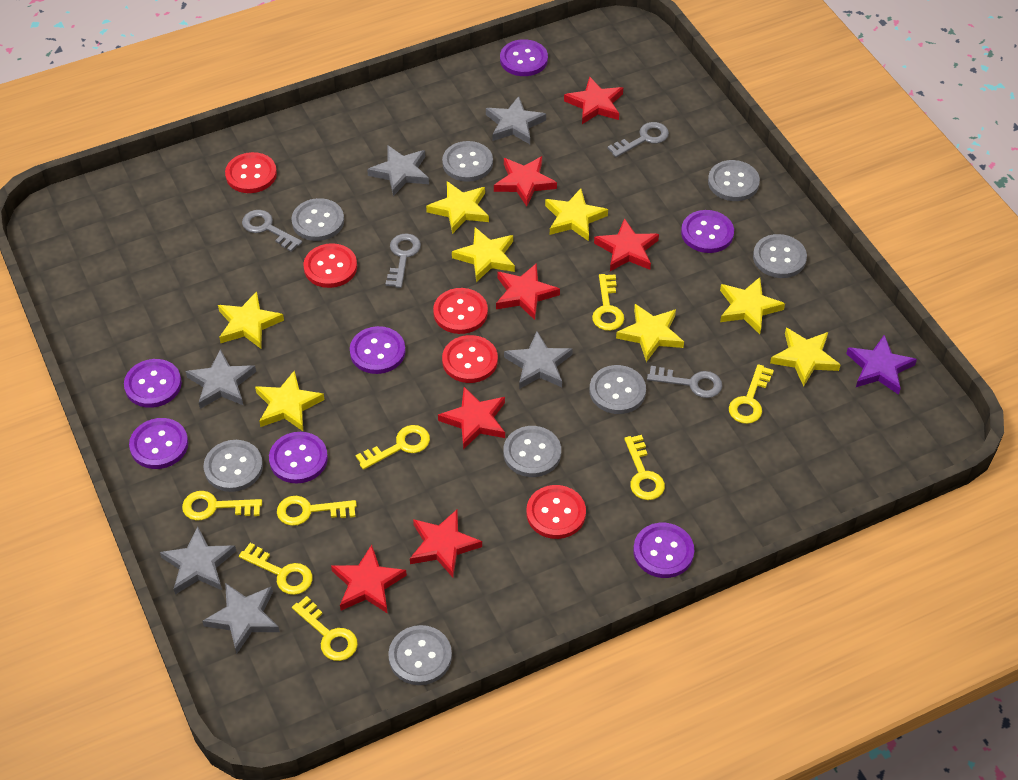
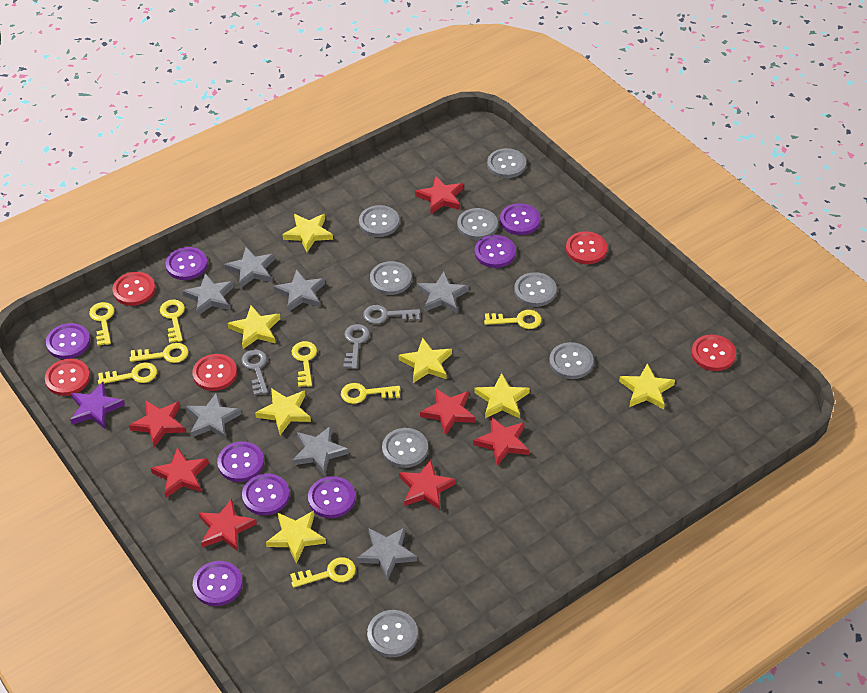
grey key: 4 -> 3
grey star: 6 -> 7
purple button: 7 -> 8
yellow star: 8 -> 7

